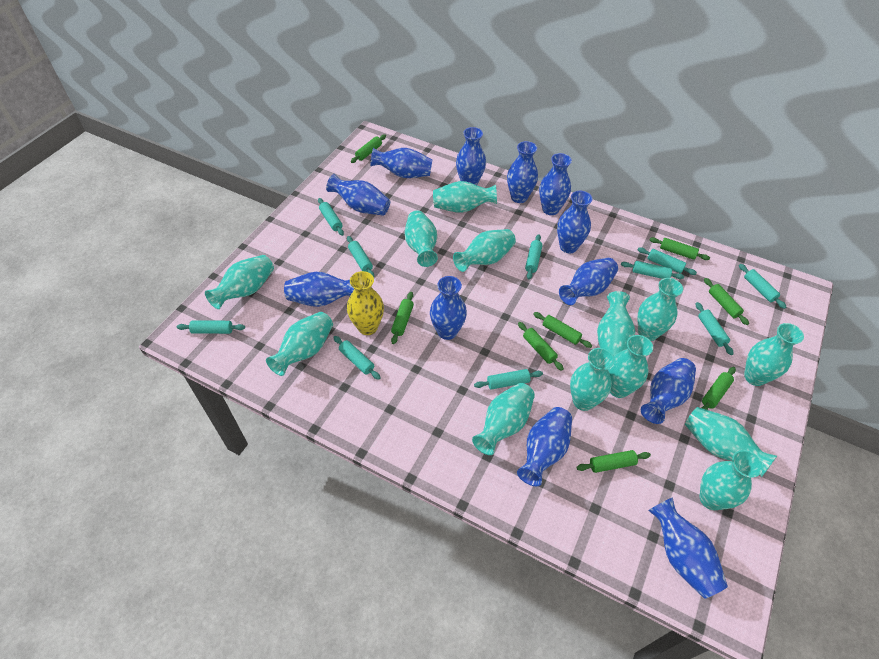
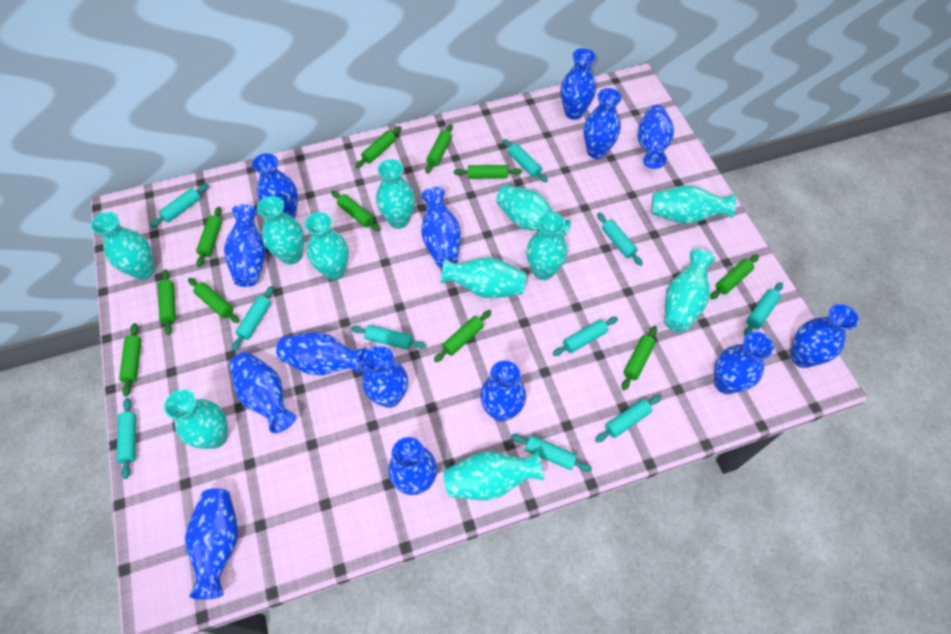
blue vase: 12 -> 14
green rolling pin: 8 -> 11
turquoise vase: 13 -> 11
yellow vase: 1 -> 0

